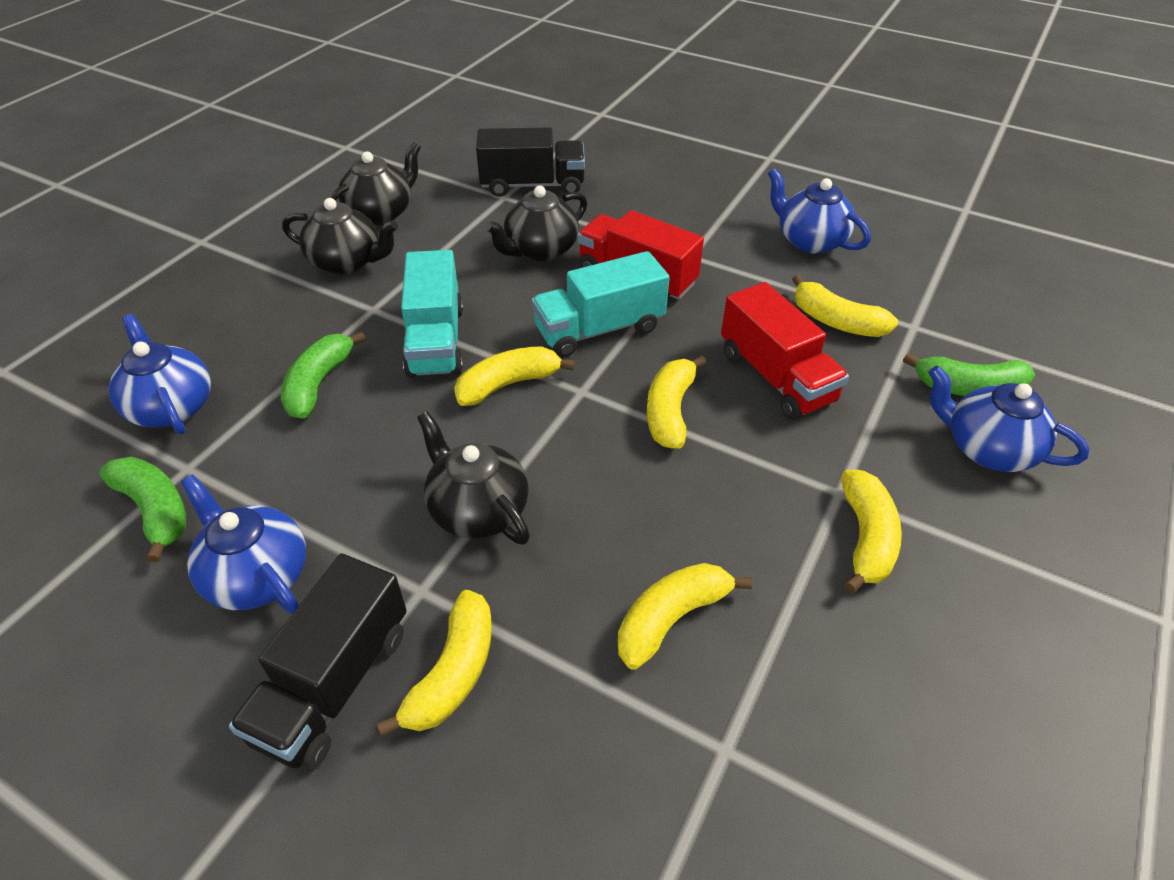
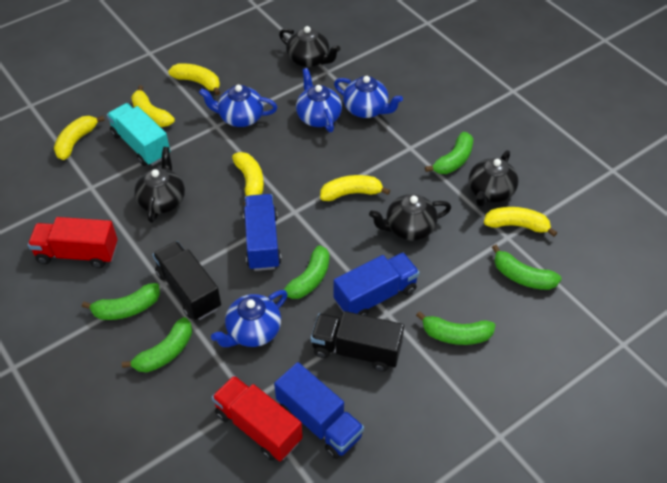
blue truck: 0 -> 3
green banana: 3 -> 6
turquoise truck: 2 -> 1

